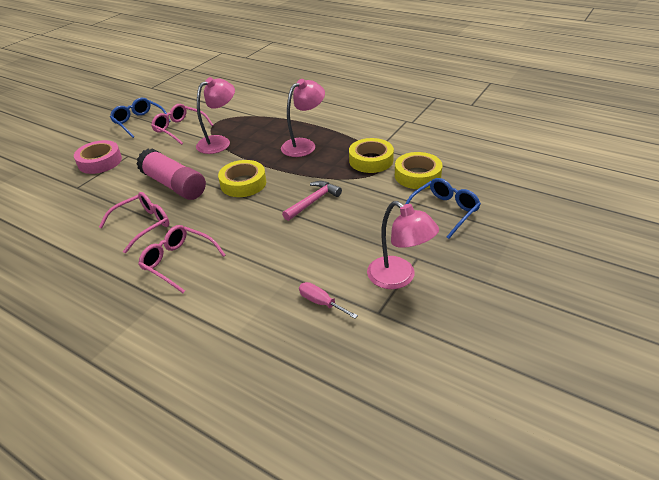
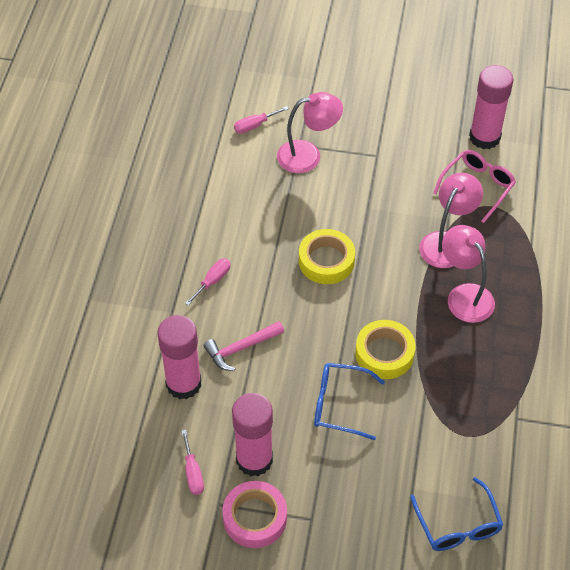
pink glasses: 3 -> 1
pink glue stick: 1 -> 3
pink screwdriver: 1 -> 3
yellow tape: 3 -> 2

